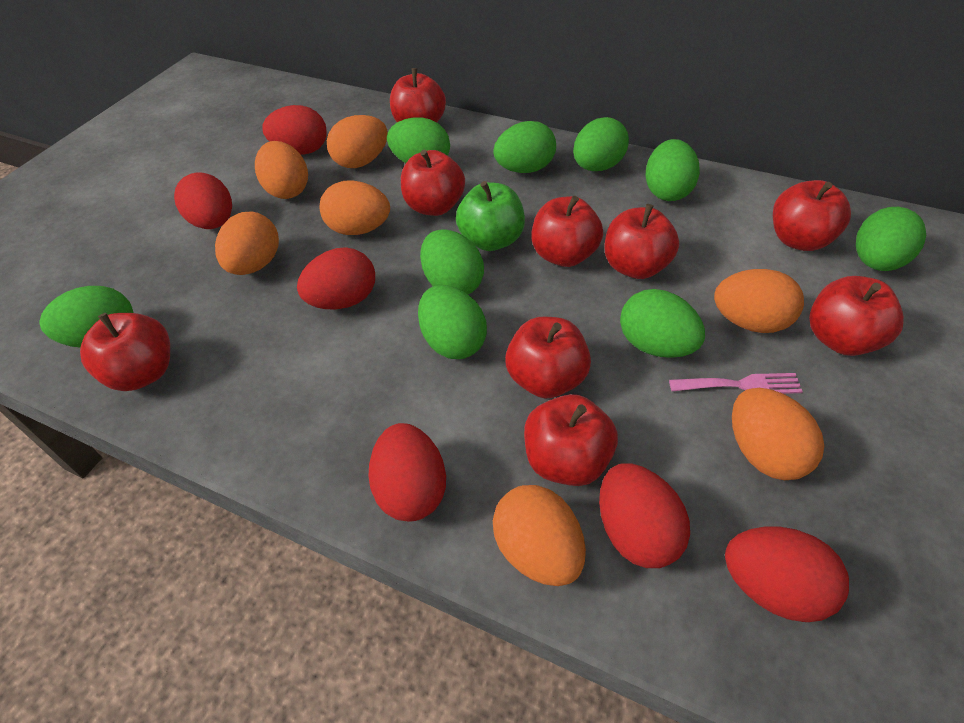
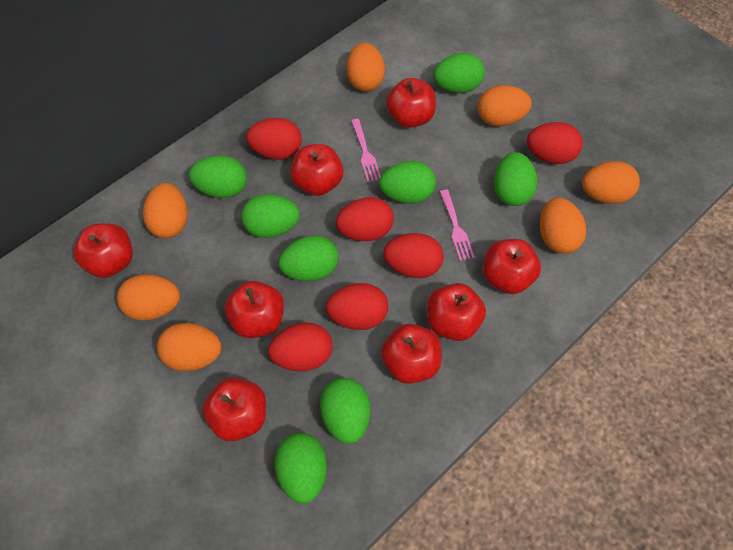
green apple: 1 -> 0
green egg: 9 -> 8
pink fork: 1 -> 2
red apple: 9 -> 8

